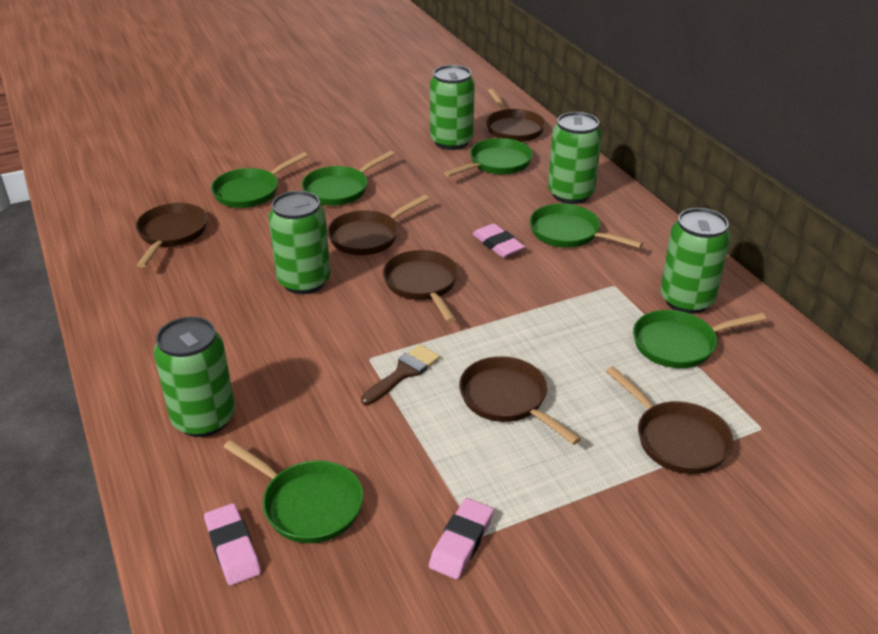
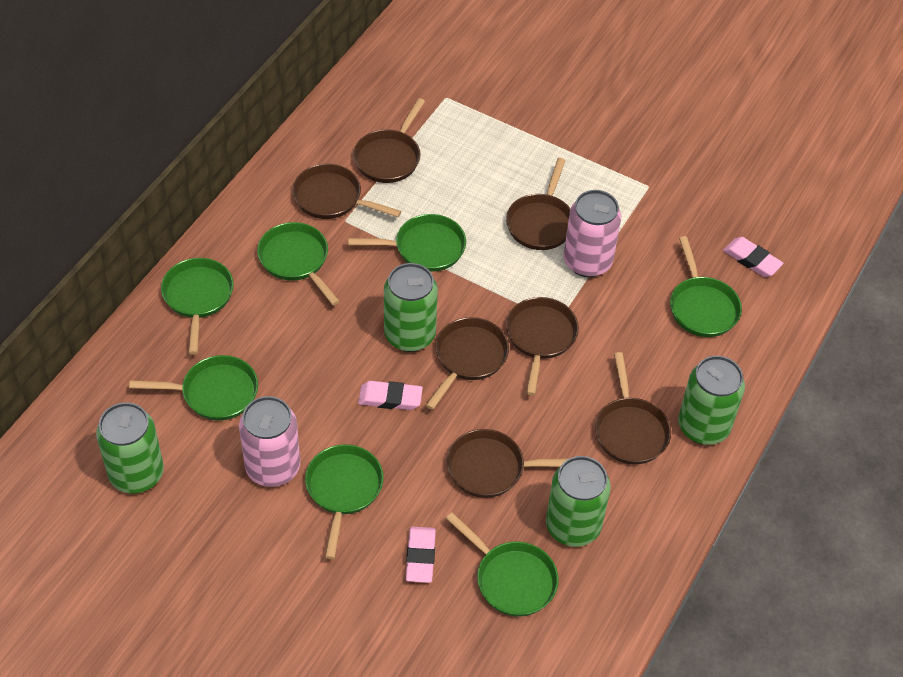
brown brush: 1 -> 0
brown pan: 6 -> 7
green can: 5 -> 4
green pan: 6 -> 7
pink can: 0 -> 2

